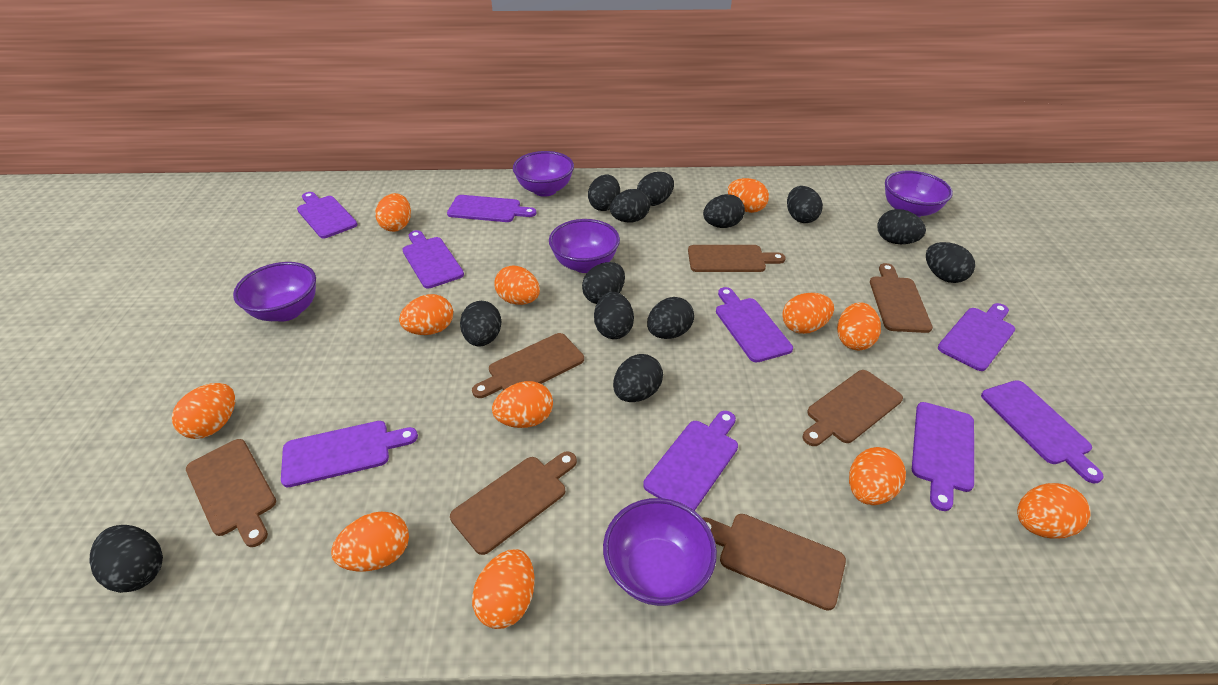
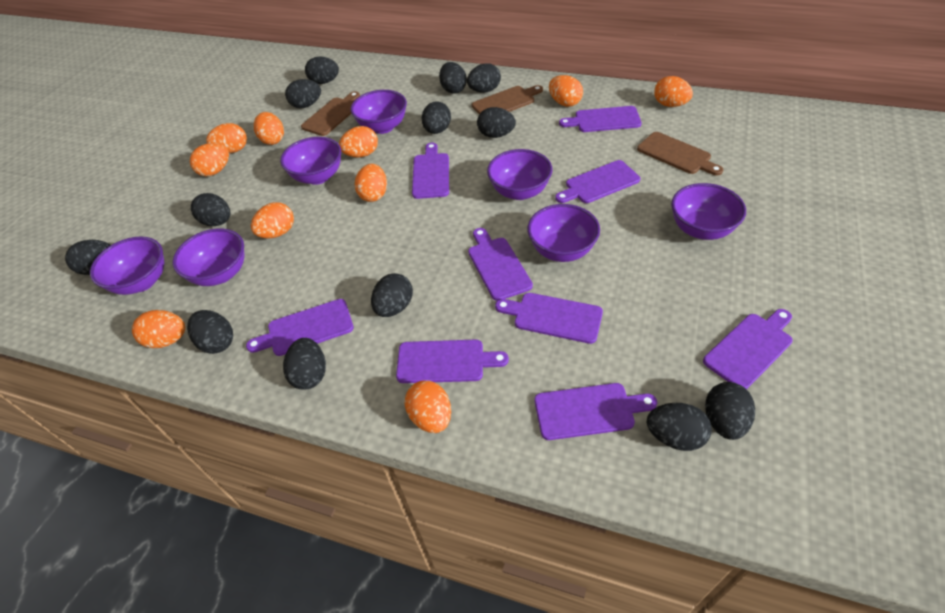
brown cutting board: 7 -> 3
orange egg: 12 -> 10
purple bowl: 5 -> 7

